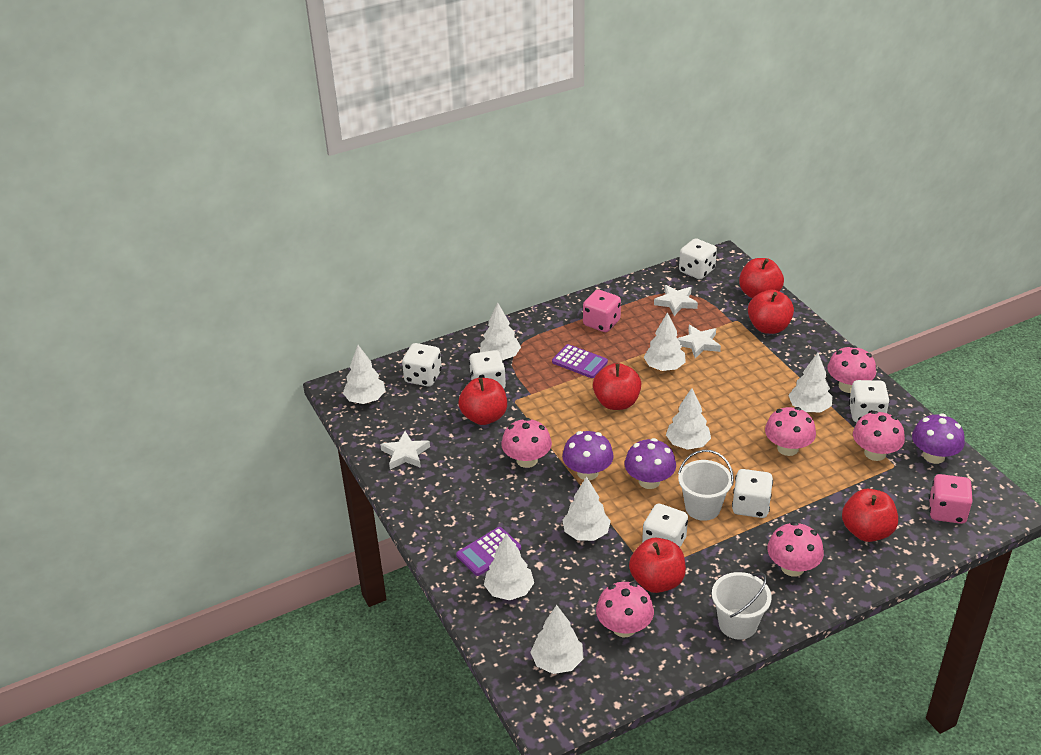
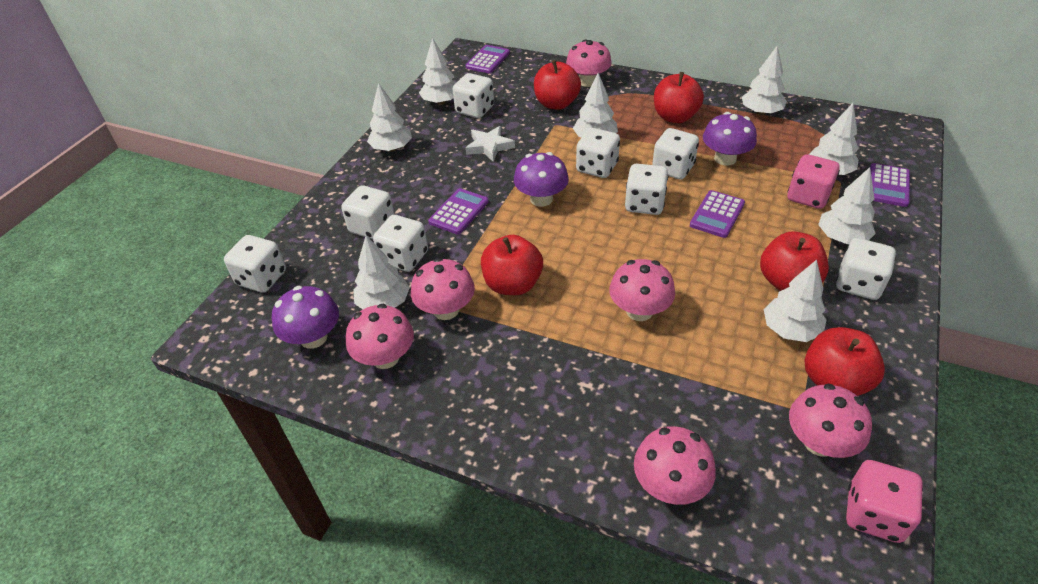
purple calculator: 2 -> 4
red apple: 6 -> 5
white bucket: 2 -> 0
white dice: 6 -> 8
white star: 3 -> 1

